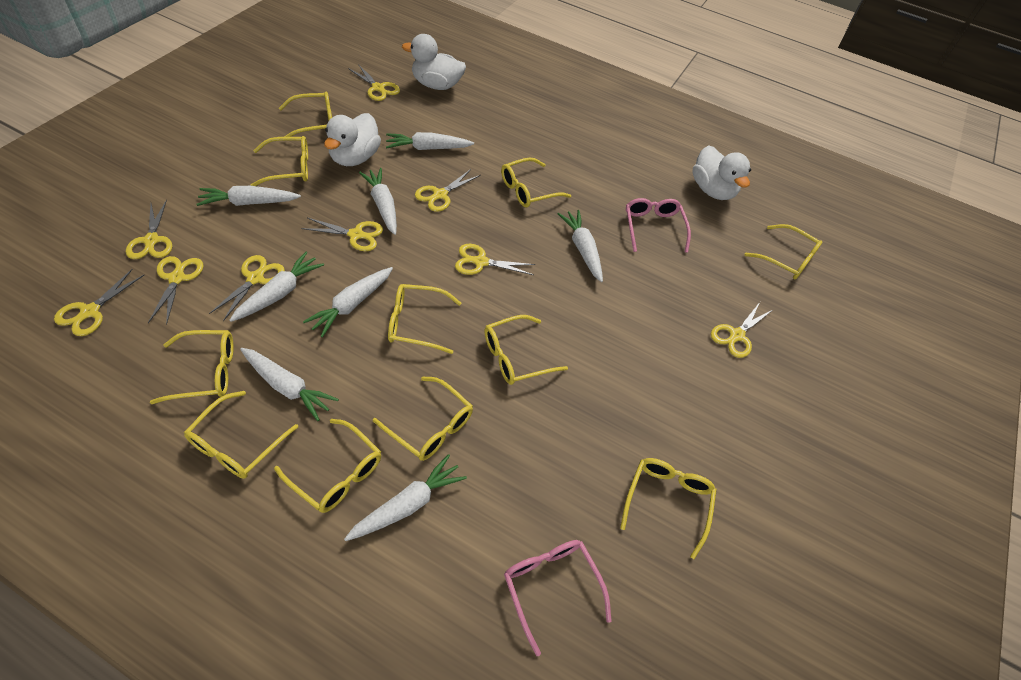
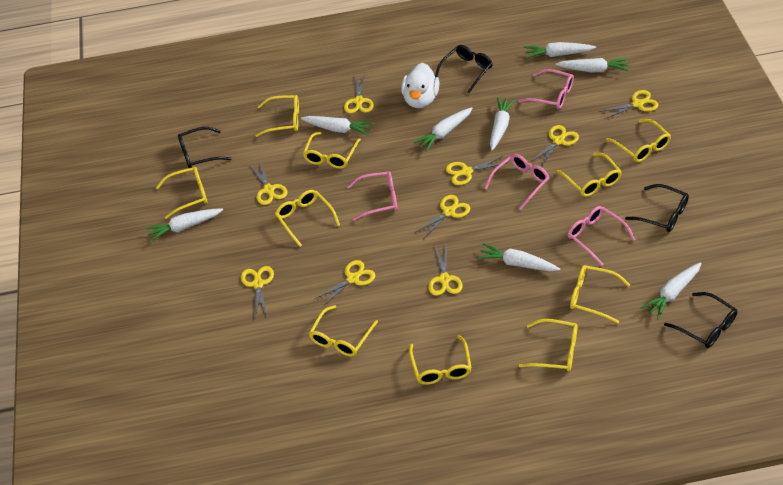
black glasses: 0 -> 4
pink glasses: 2 -> 4
white duck: 3 -> 1
yellow glasses: 11 -> 10

